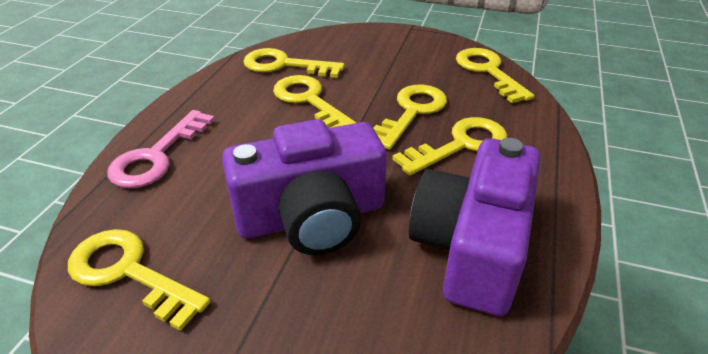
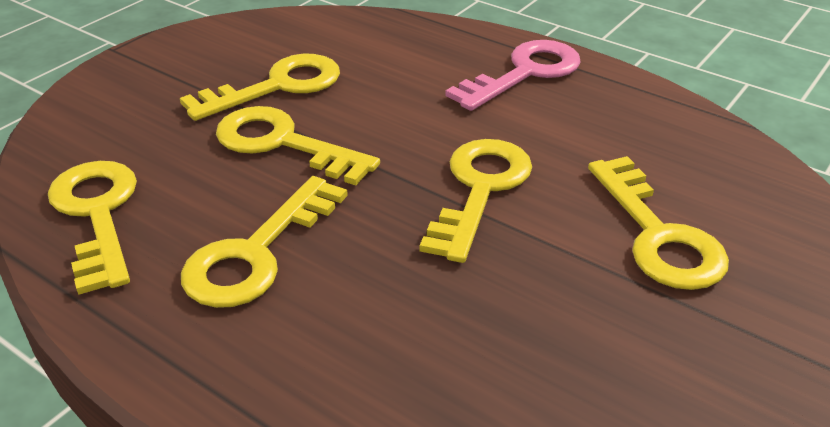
purple camera: 2 -> 0

